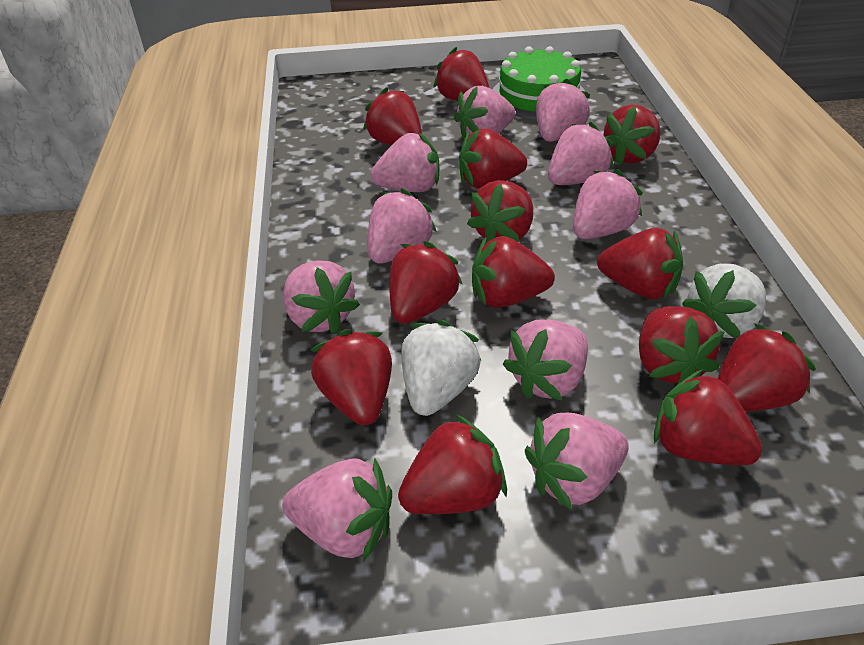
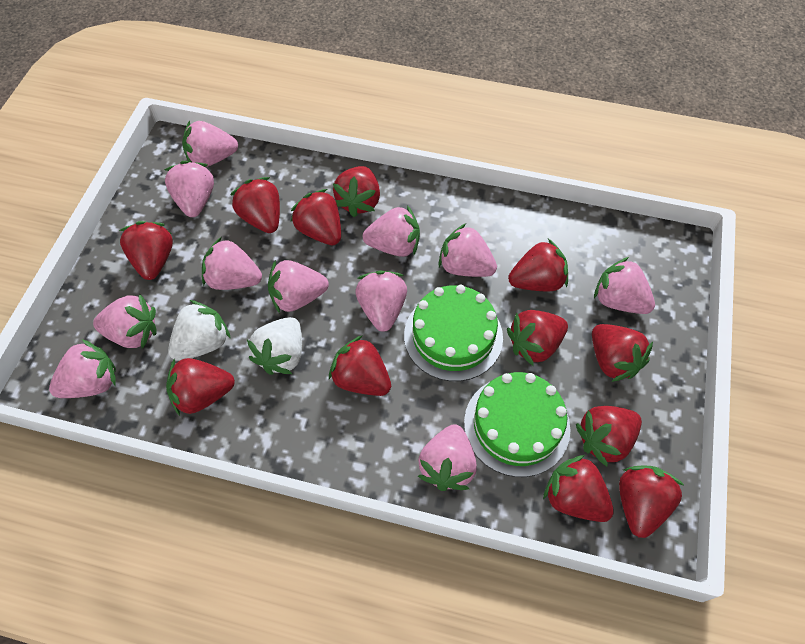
green cake: 1 -> 2
pink strawberry: 10 -> 11
red strawberry: 13 -> 12

